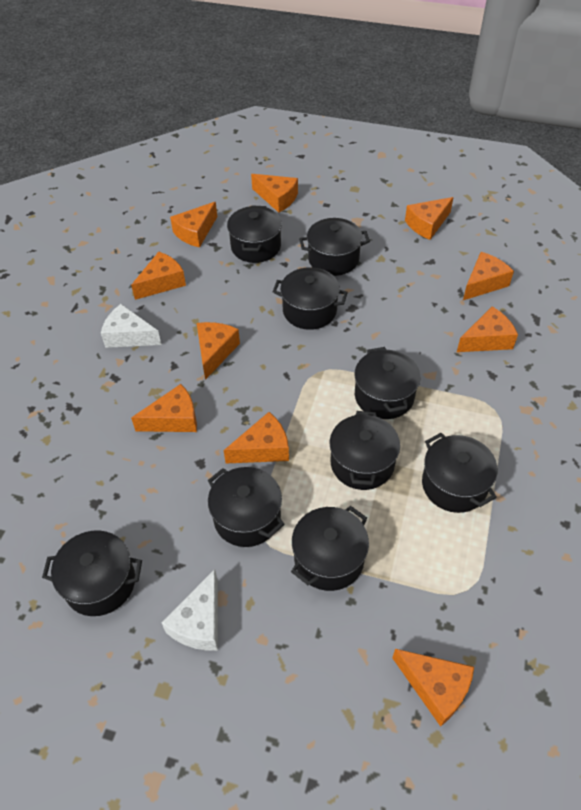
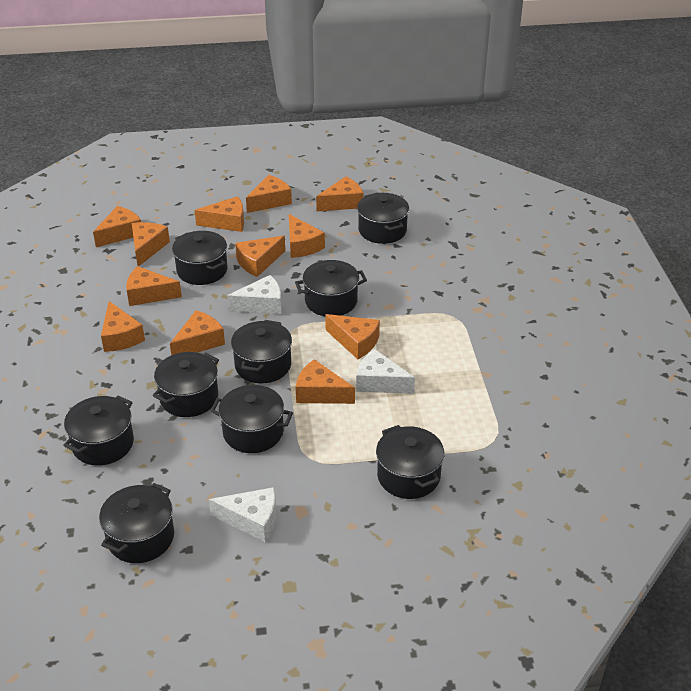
orange cheese: 10 -> 12
white cheese: 2 -> 3

